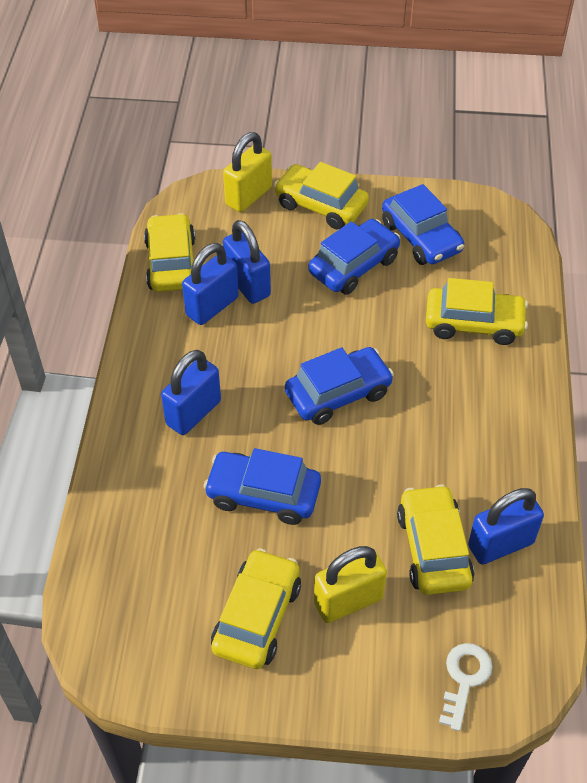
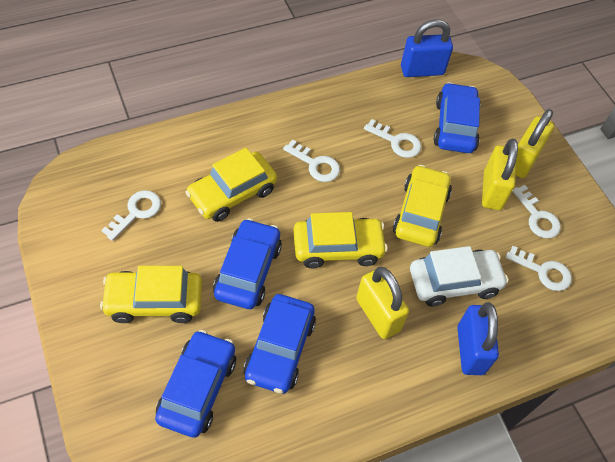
blue padlock: 4 -> 2
white car: 0 -> 1
white key: 1 -> 5
yellow car: 5 -> 4
yellow padlock: 2 -> 3

